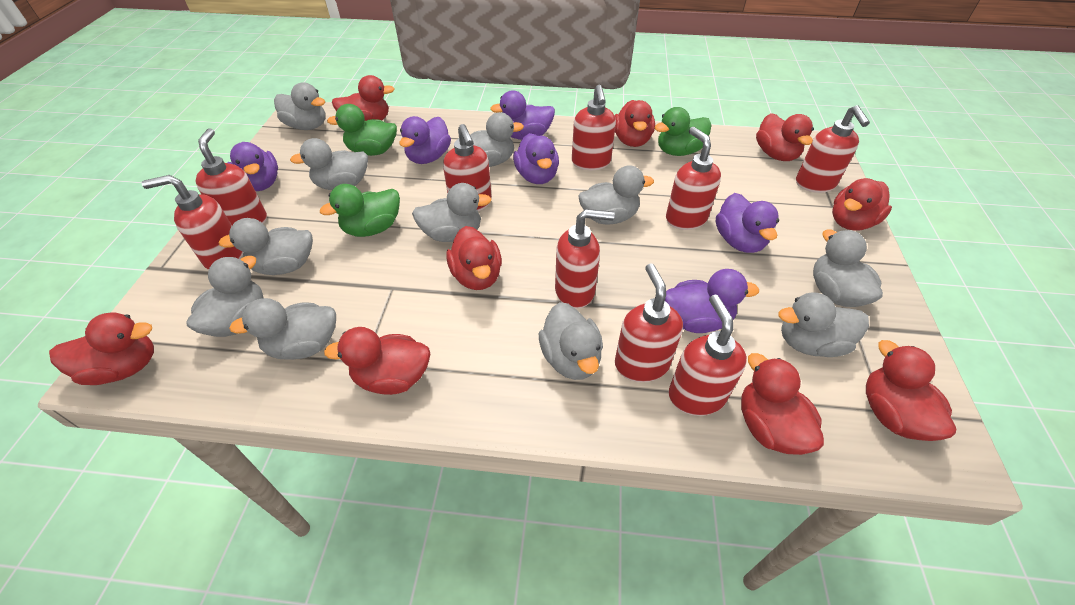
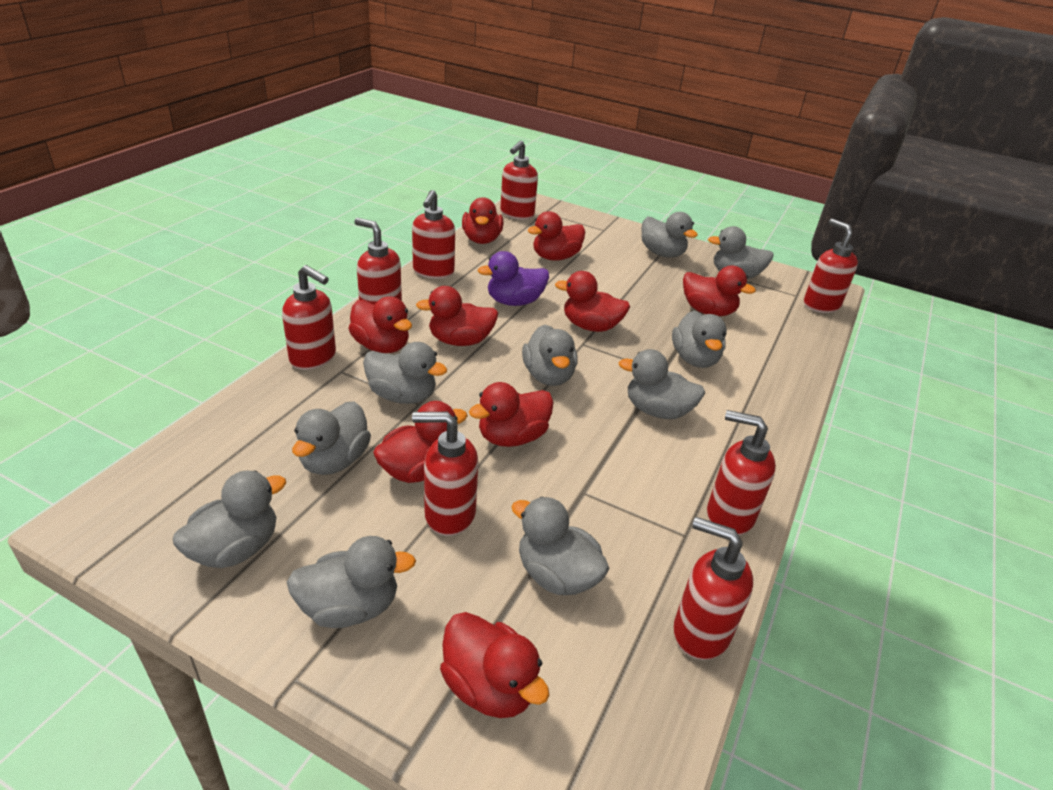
green duck: 3 -> 0
grey duck: 11 -> 10
purple duck: 6 -> 1
red soap dispenser: 9 -> 8

